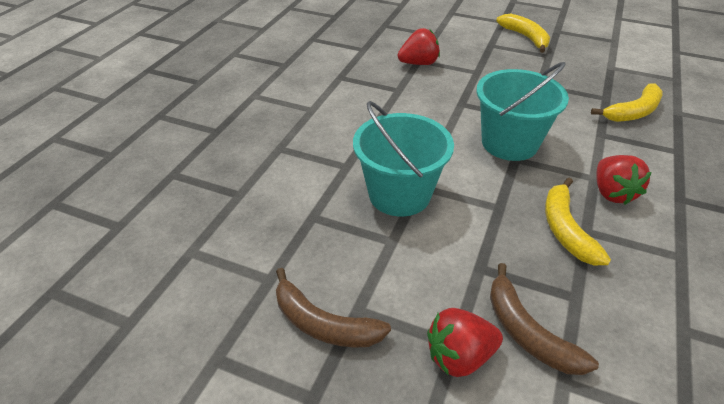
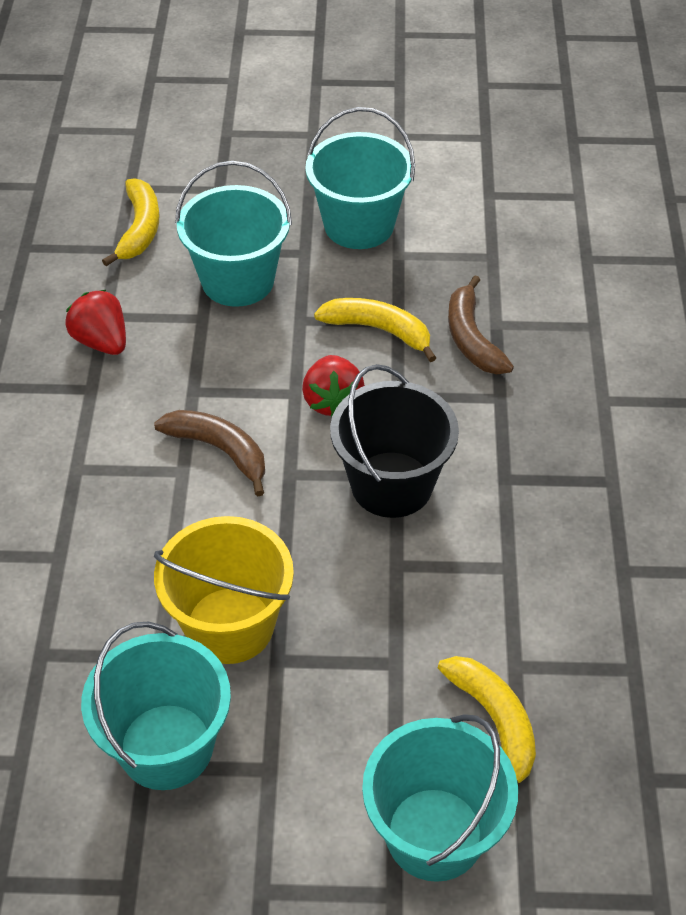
black bucket: 0 -> 1
red strawberry: 3 -> 2
turquoise bucket: 2 -> 4
yellow bucket: 0 -> 1

